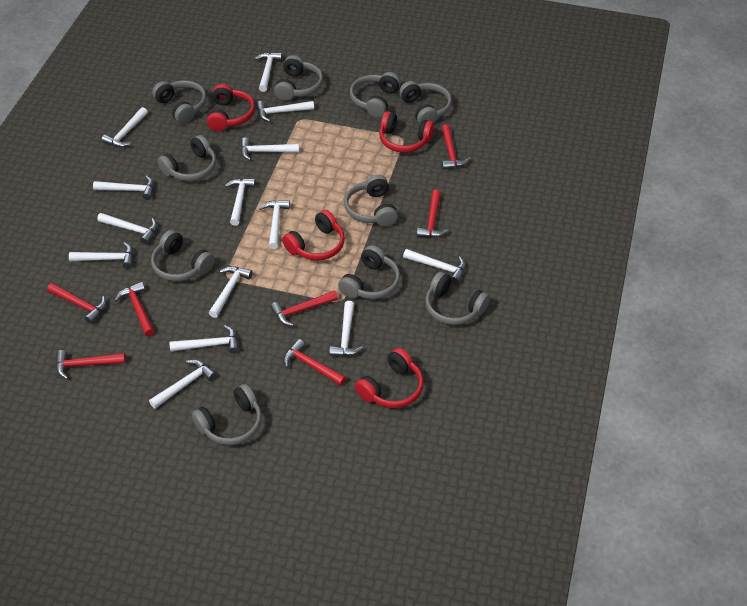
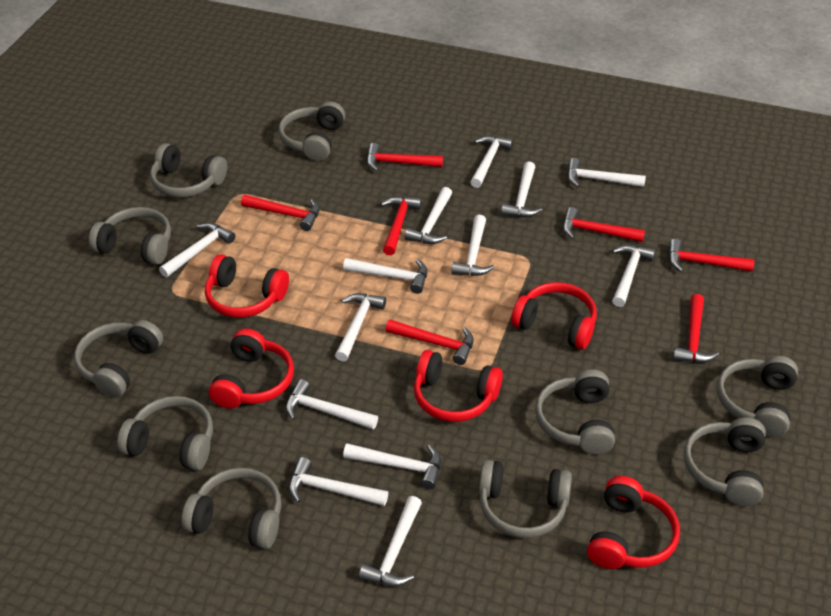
red headphones: 4 -> 5
white hammer: 14 -> 13

